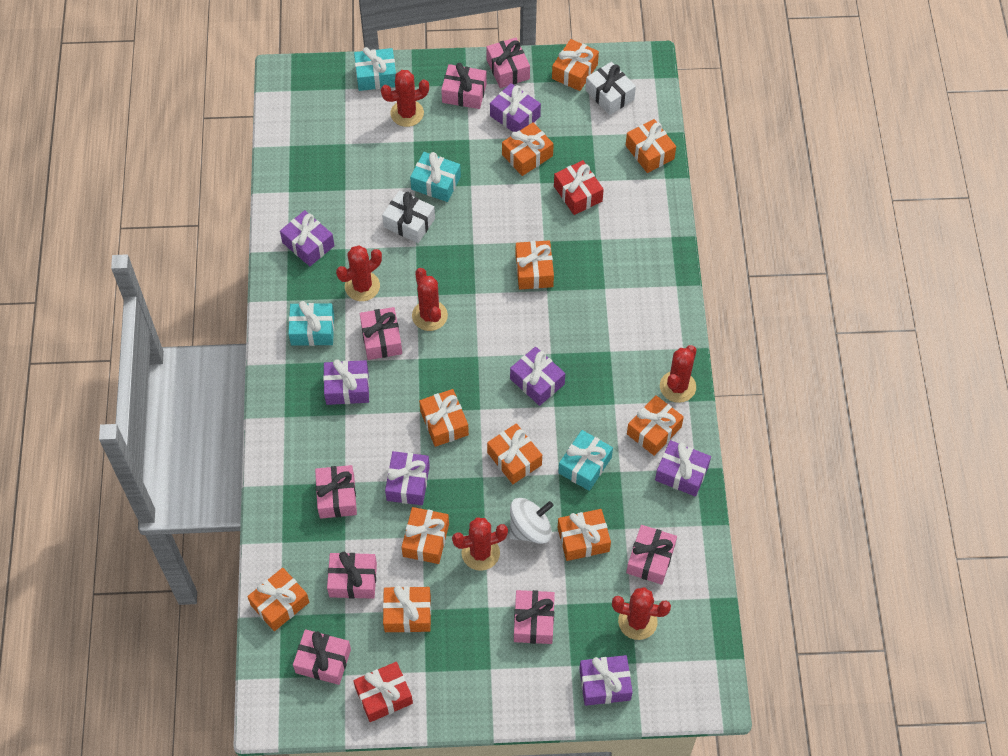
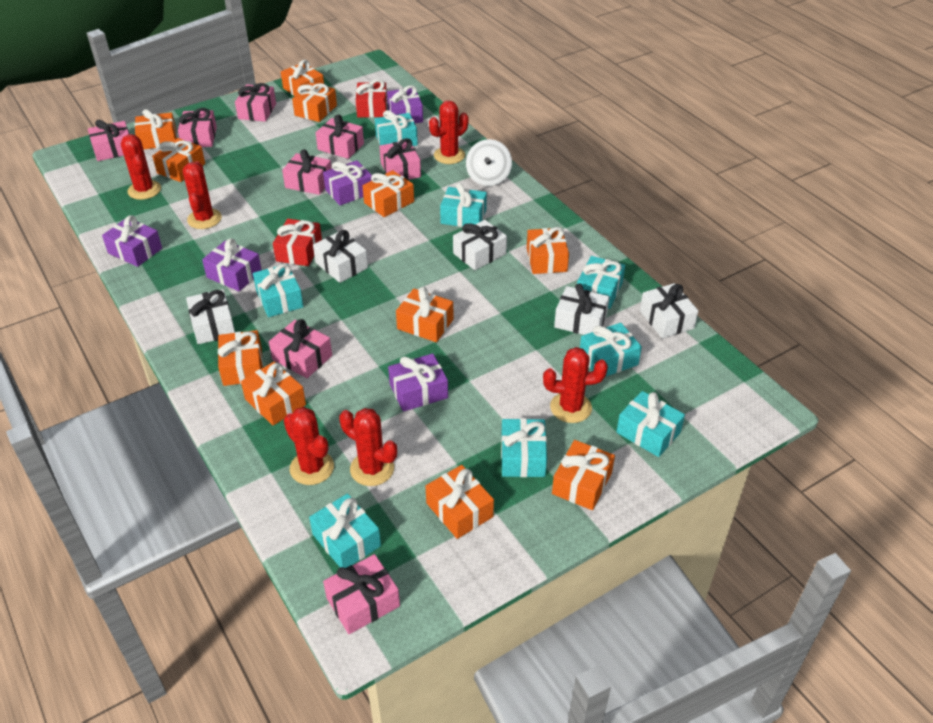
purple gift: 7 -> 5
turquoise gift: 4 -> 8
white gift: 2 -> 5

